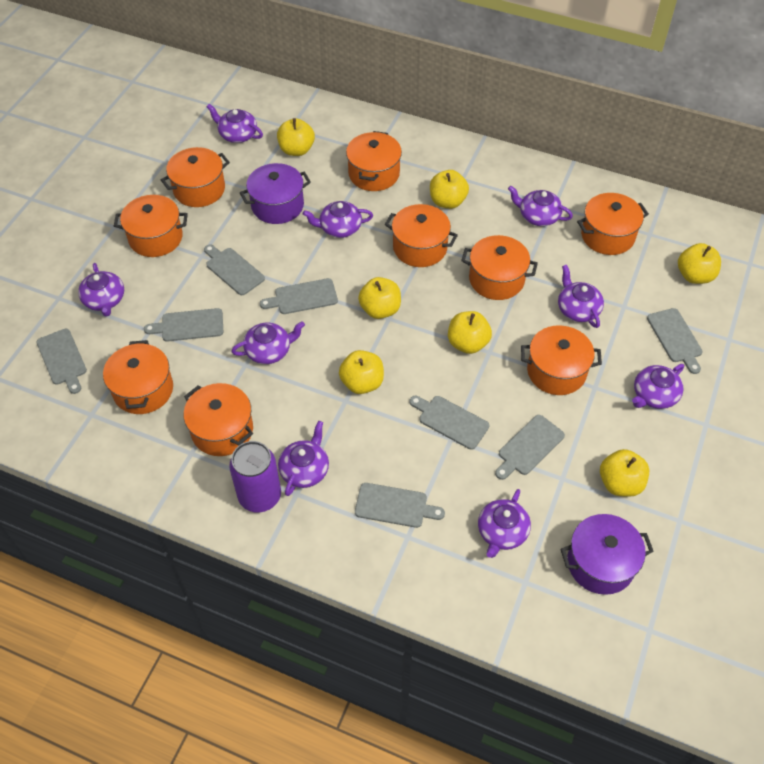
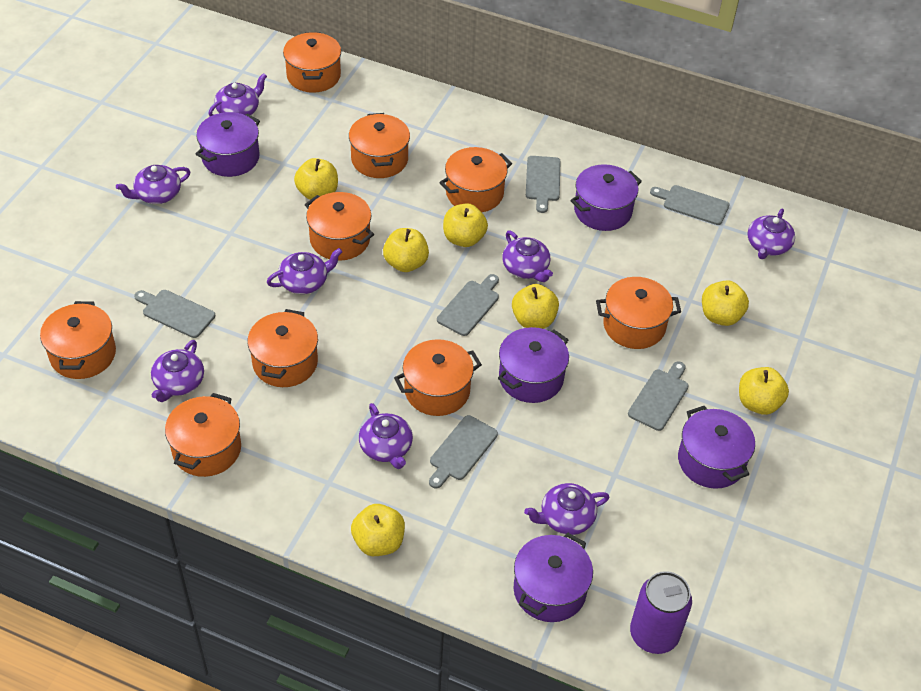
grey cutting board: 8 -> 6
purple pot: 2 -> 5
purple teapot: 9 -> 8

